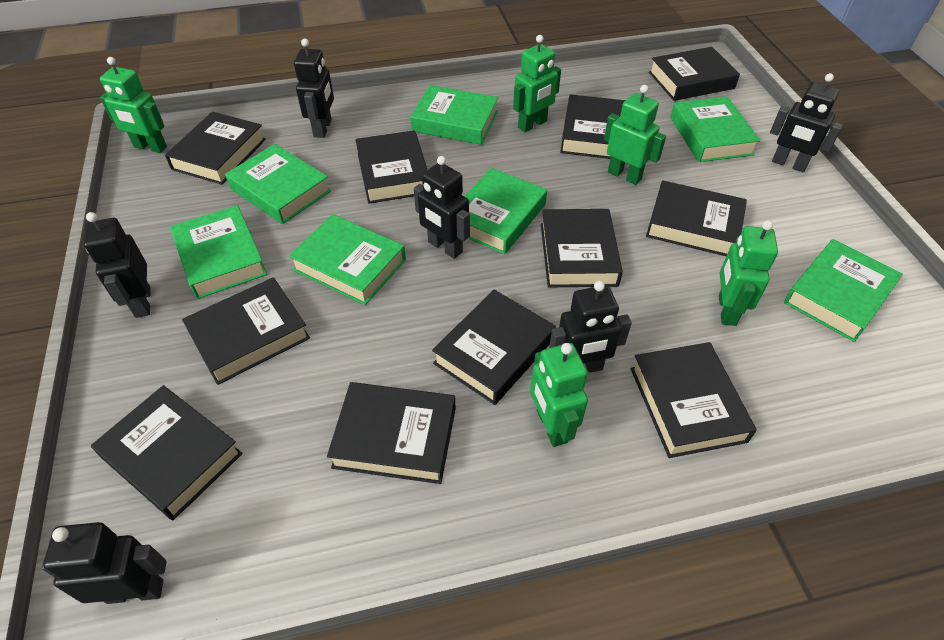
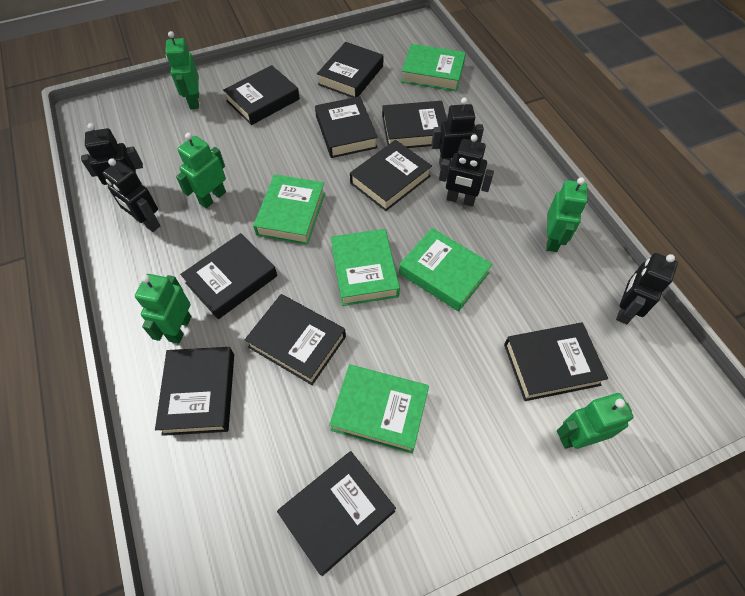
black book: 11 -> 10
black robot: 6 -> 5
green book: 7 -> 5

